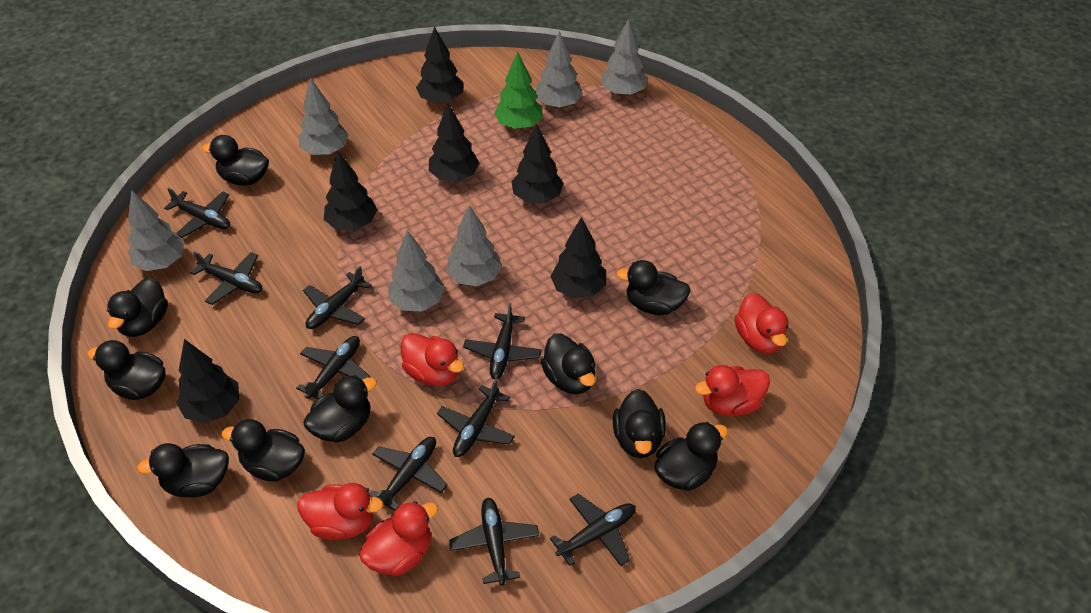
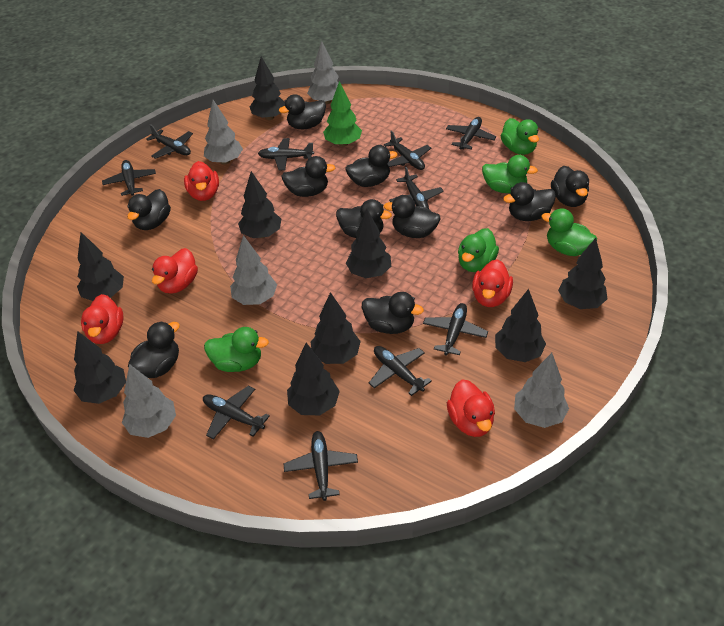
black plane: 9 -> 10
black tree: 6 -> 9
green duck: 0 -> 5
grey tree: 6 -> 5

